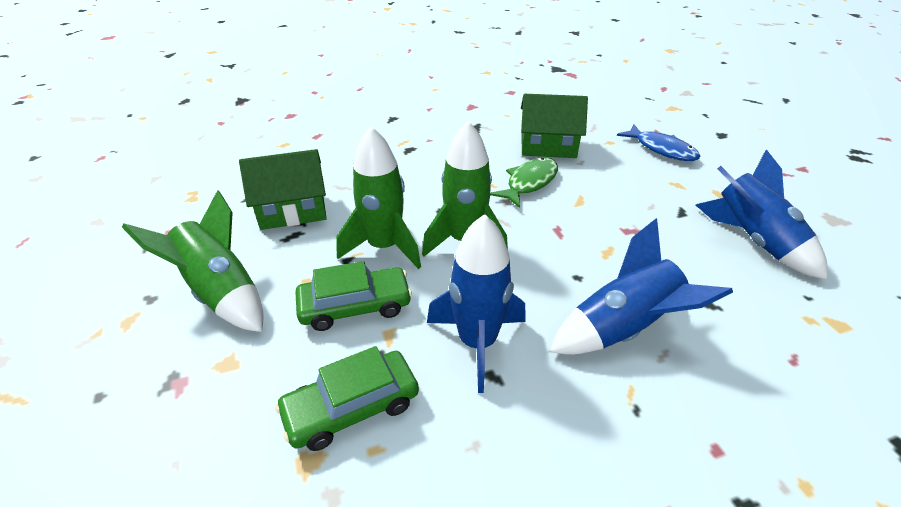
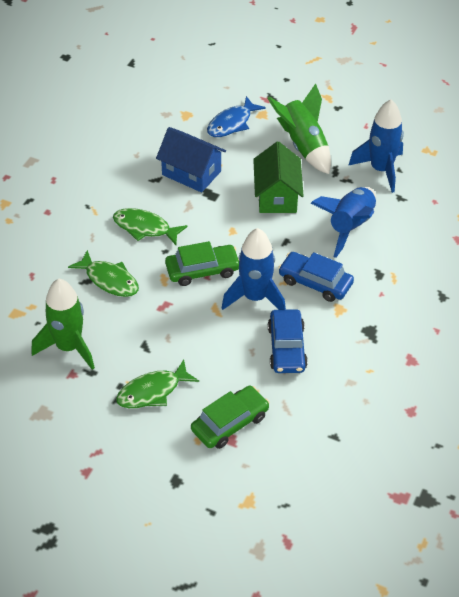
blue car: 0 -> 2
blue house: 0 -> 1
green fish: 1 -> 3
green house: 2 -> 1
green rocket: 3 -> 2

